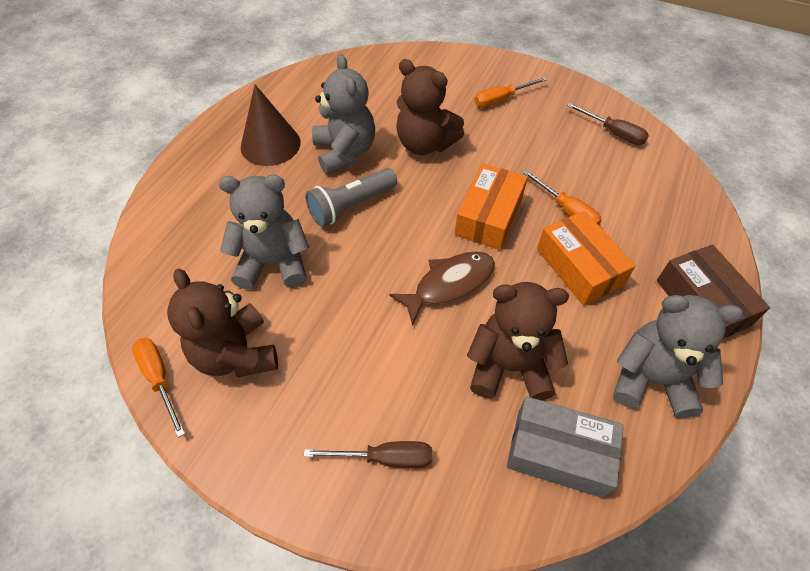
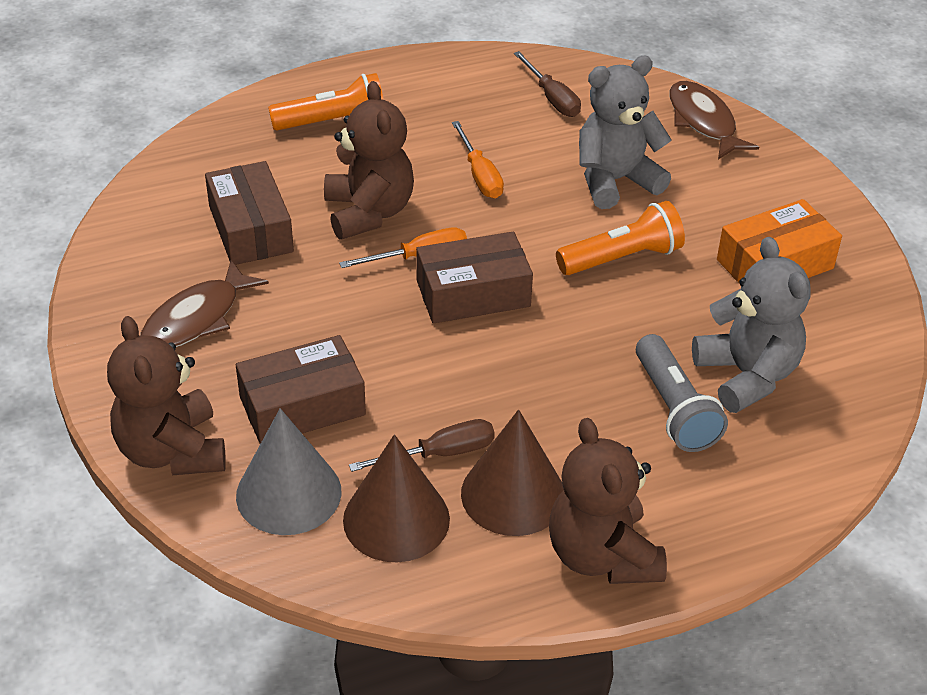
brown box: 1 -> 3
brown cone: 1 -> 2
brown fish: 1 -> 2
grey box: 1 -> 0
grey cone: 0 -> 1
grey teddy bear: 3 -> 2
orange box: 2 -> 1
orange flashlight: 0 -> 2
orange screwdriver: 3 -> 2

